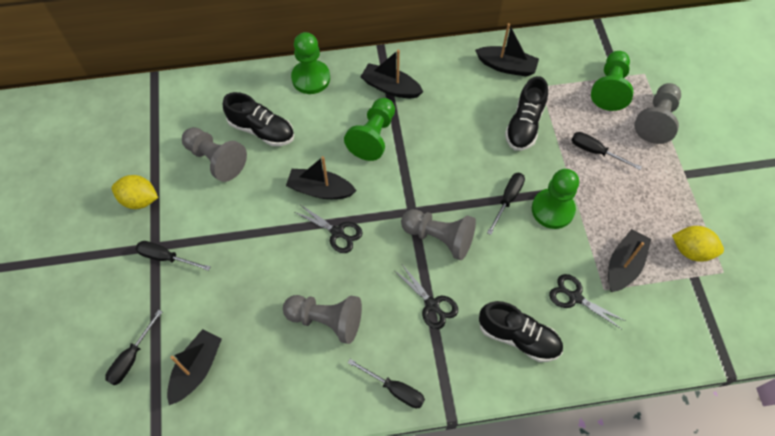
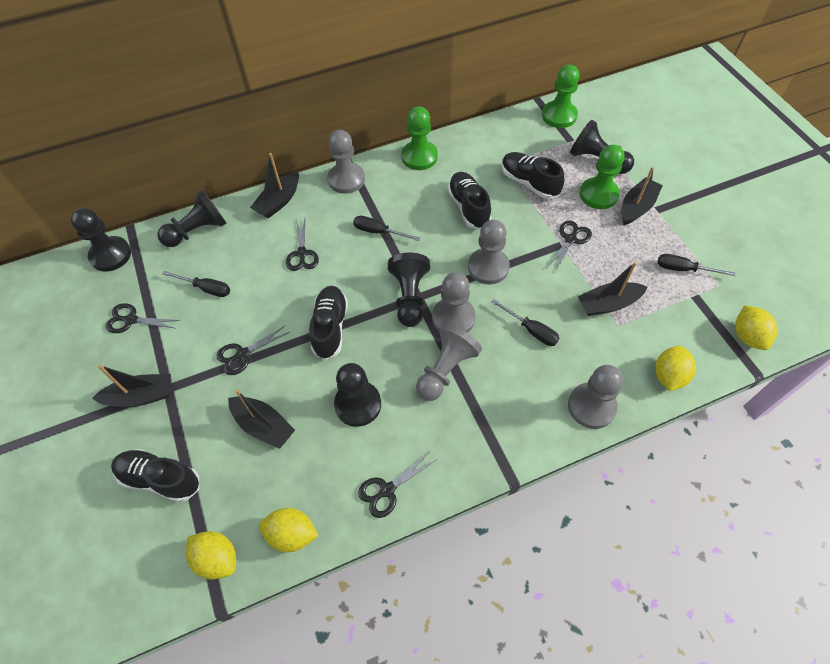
black pawn: 0 -> 5
black scissors: 3 -> 5
black screwdriver: 5 -> 4
black shoe: 3 -> 4
green pawn: 4 -> 3
grey pawn: 4 -> 5
yellow lemon: 2 -> 4

